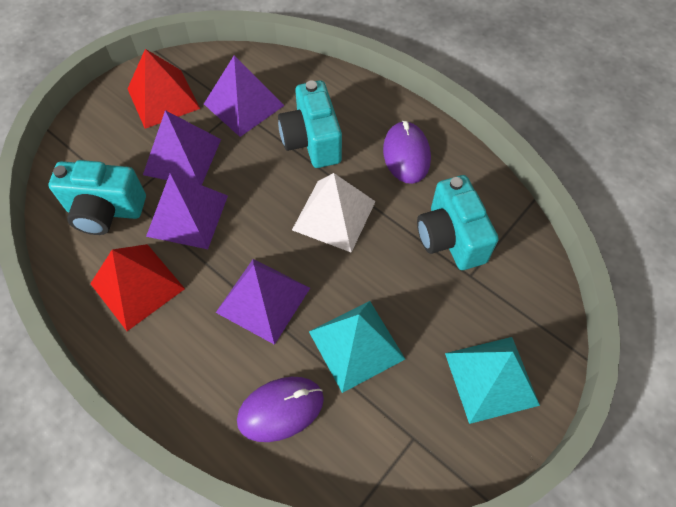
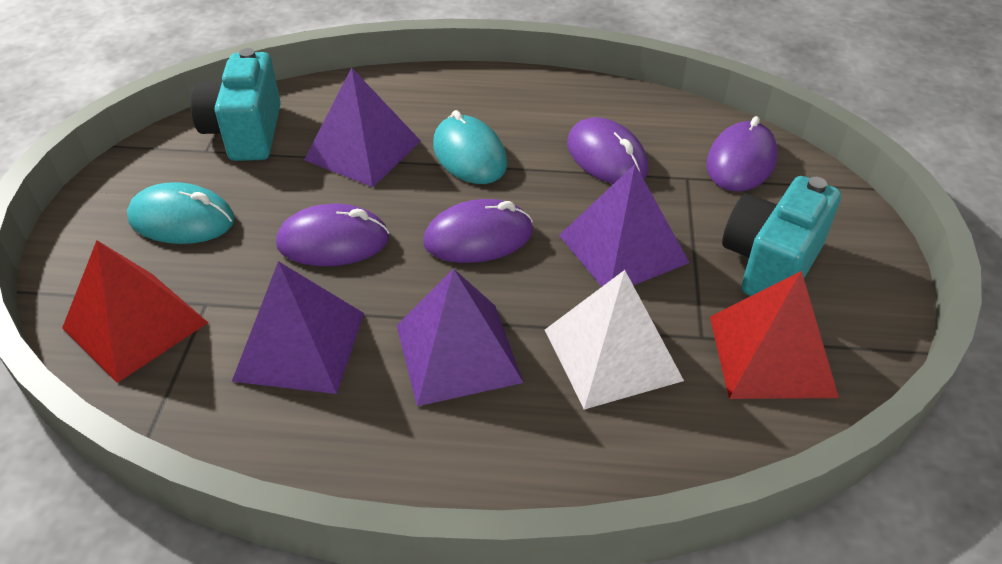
purple mouse: 2 -> 4
turquoise camera: 3 -> 2
turquoise mouse: 0 -> 2
turquoise pyramid: 2 -> 0

